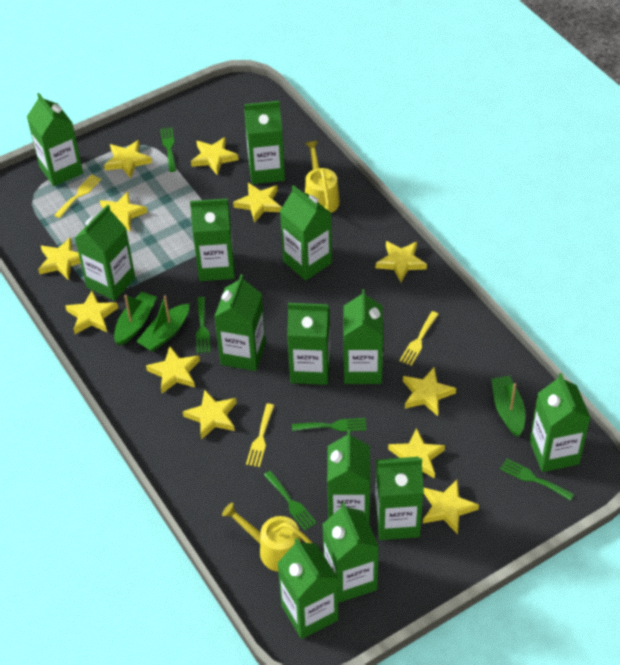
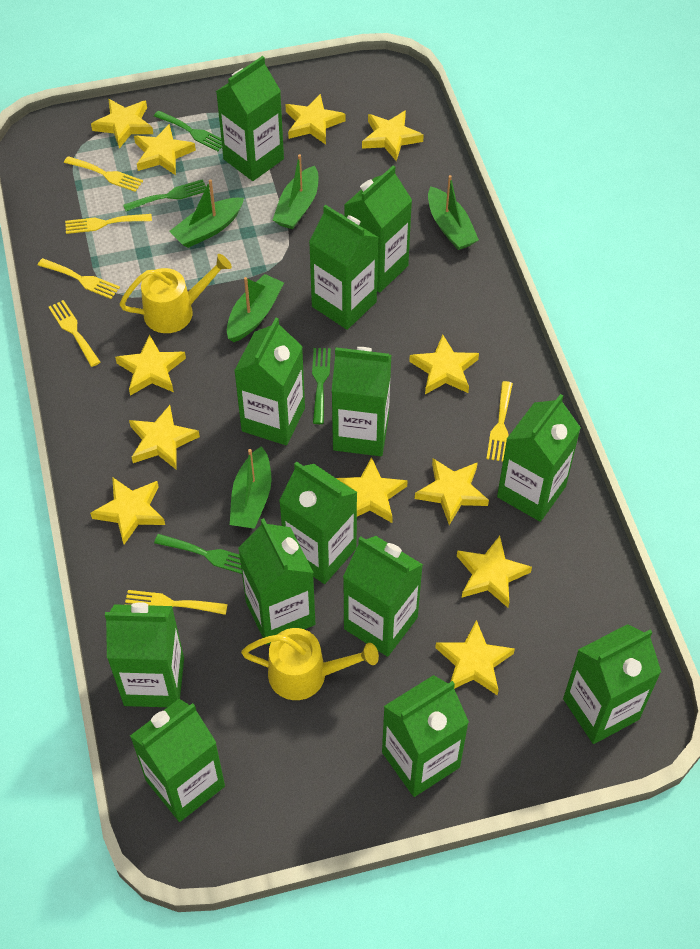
green boat: 3 -> 5
green fork: 5 -> 4
yellow fork: 3 -> 6

